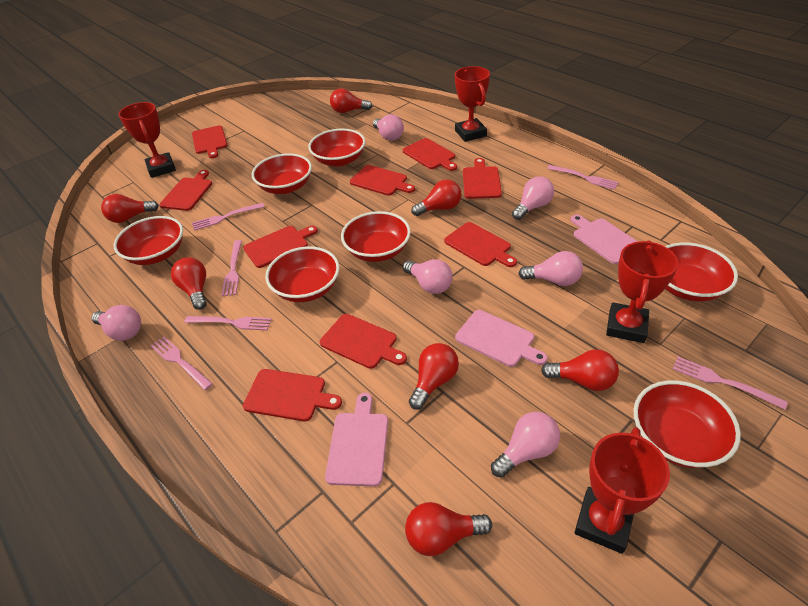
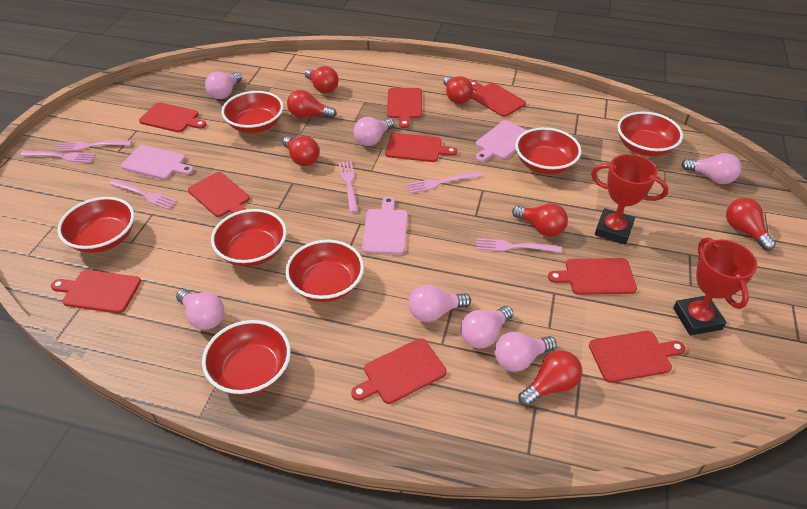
pink light bulb: 6 -> 7
red trophy: 4 -> 2

